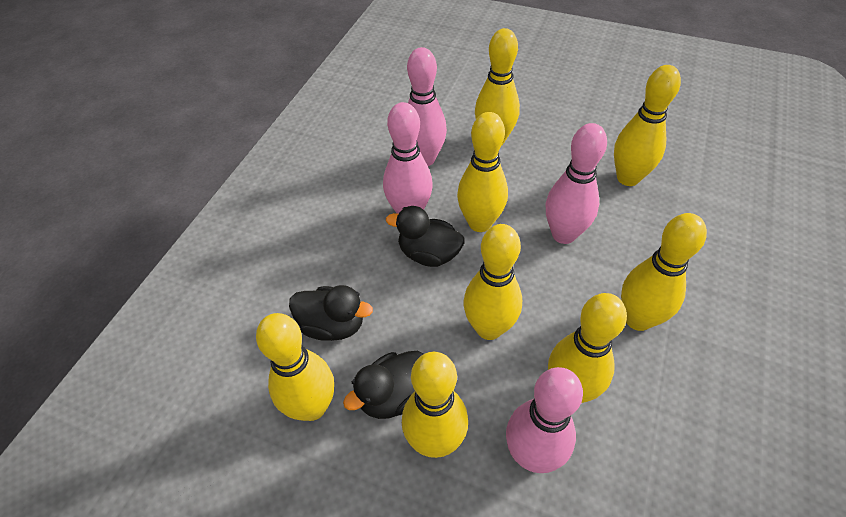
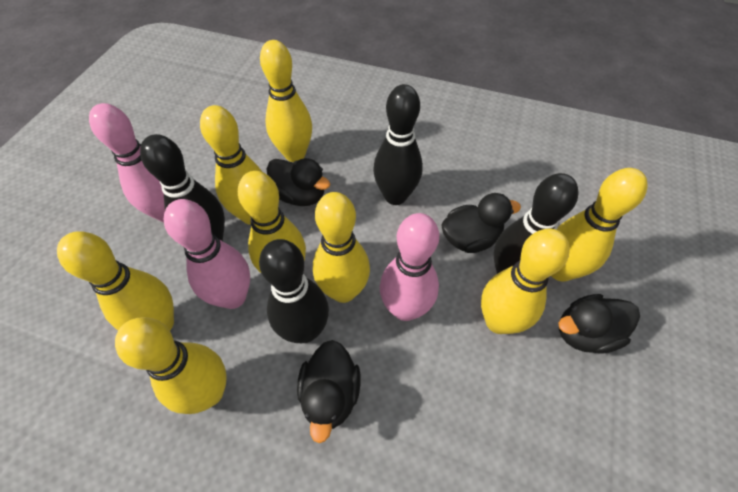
black bowling pin: 0 -> 4
black duck: 3 -> 4
pink bowling pin: 4 -> 3

